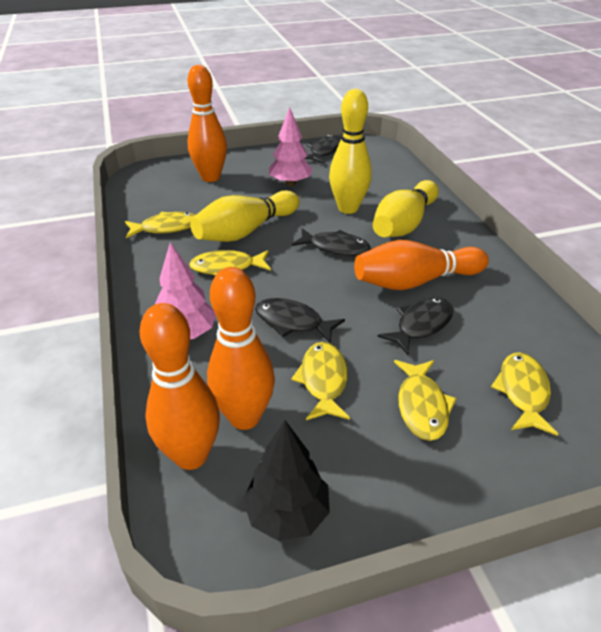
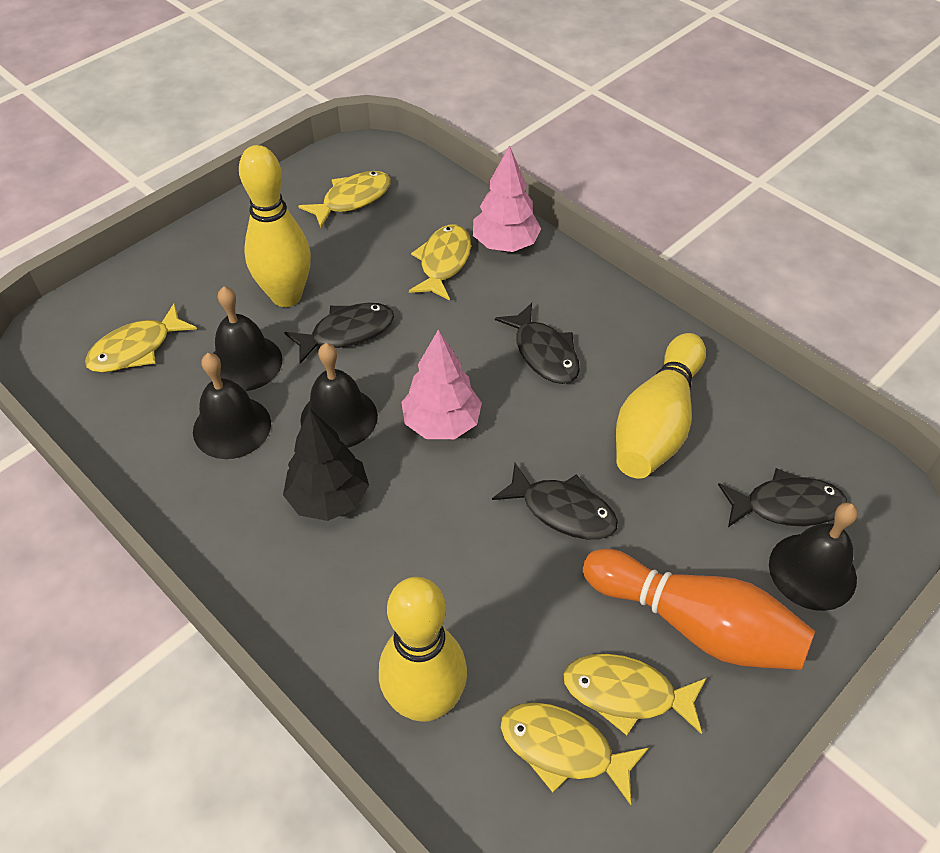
black bell: 0 -> 4
orange bowling pin: 4 -> 1

